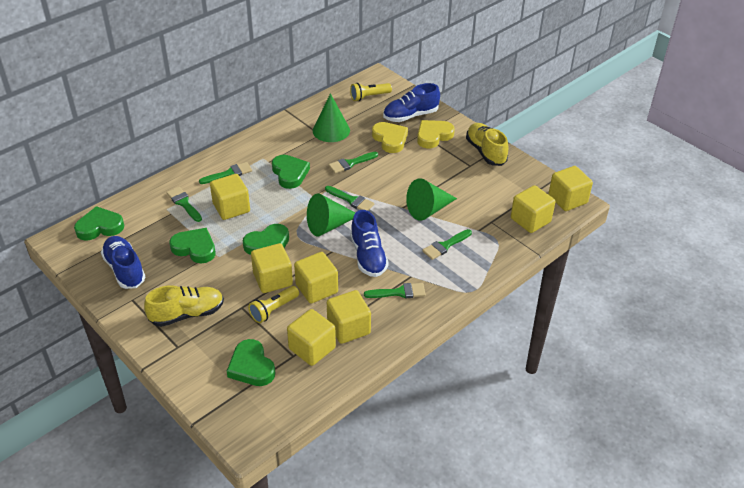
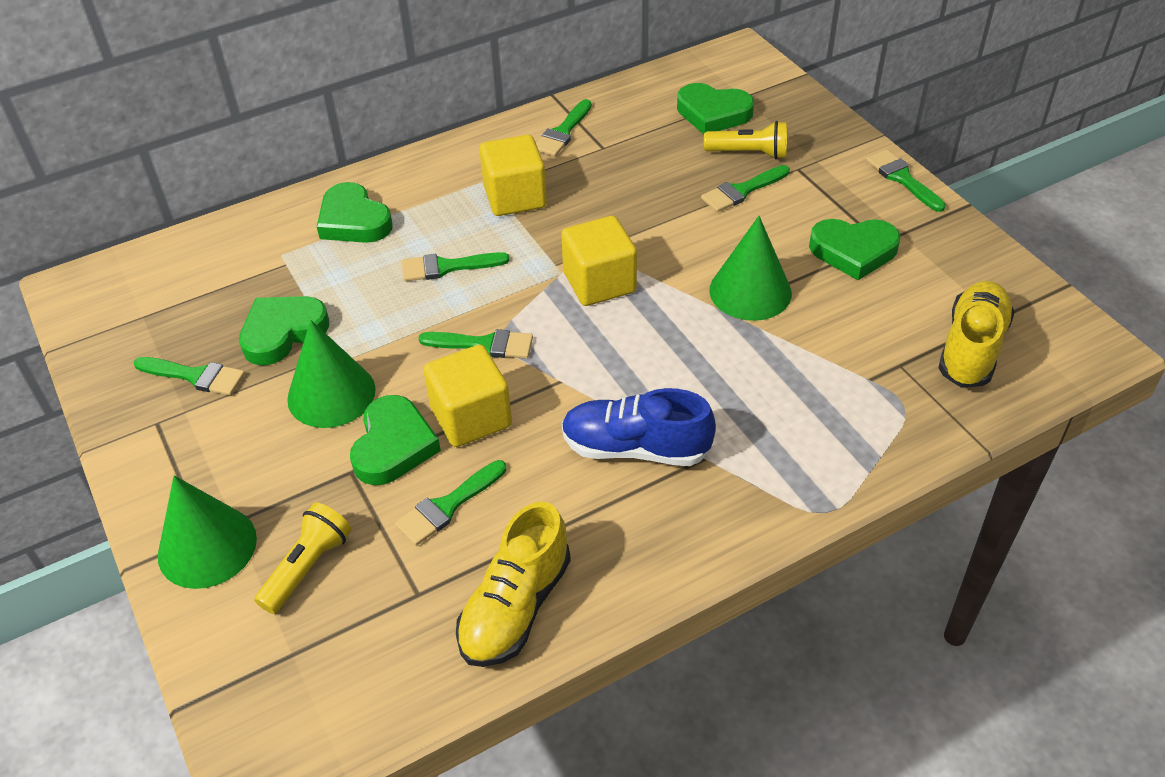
blue shoe: 3 -> 1
green brush: 6 -> 7
yellow cube: 7 -> 3
yellow heart: 2 -> 0

